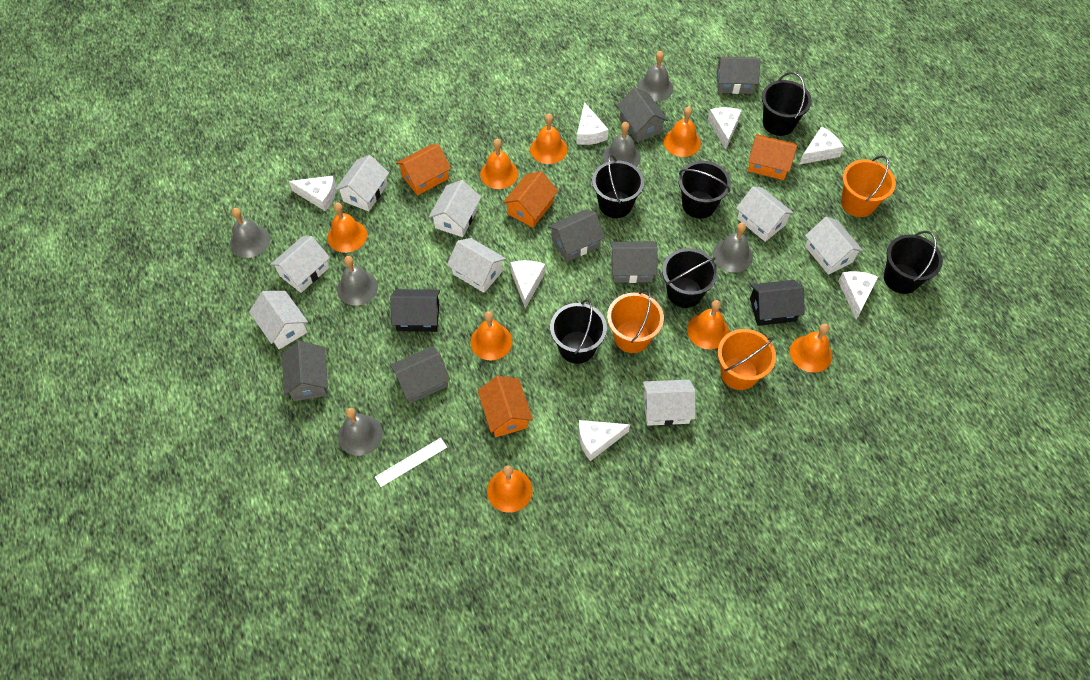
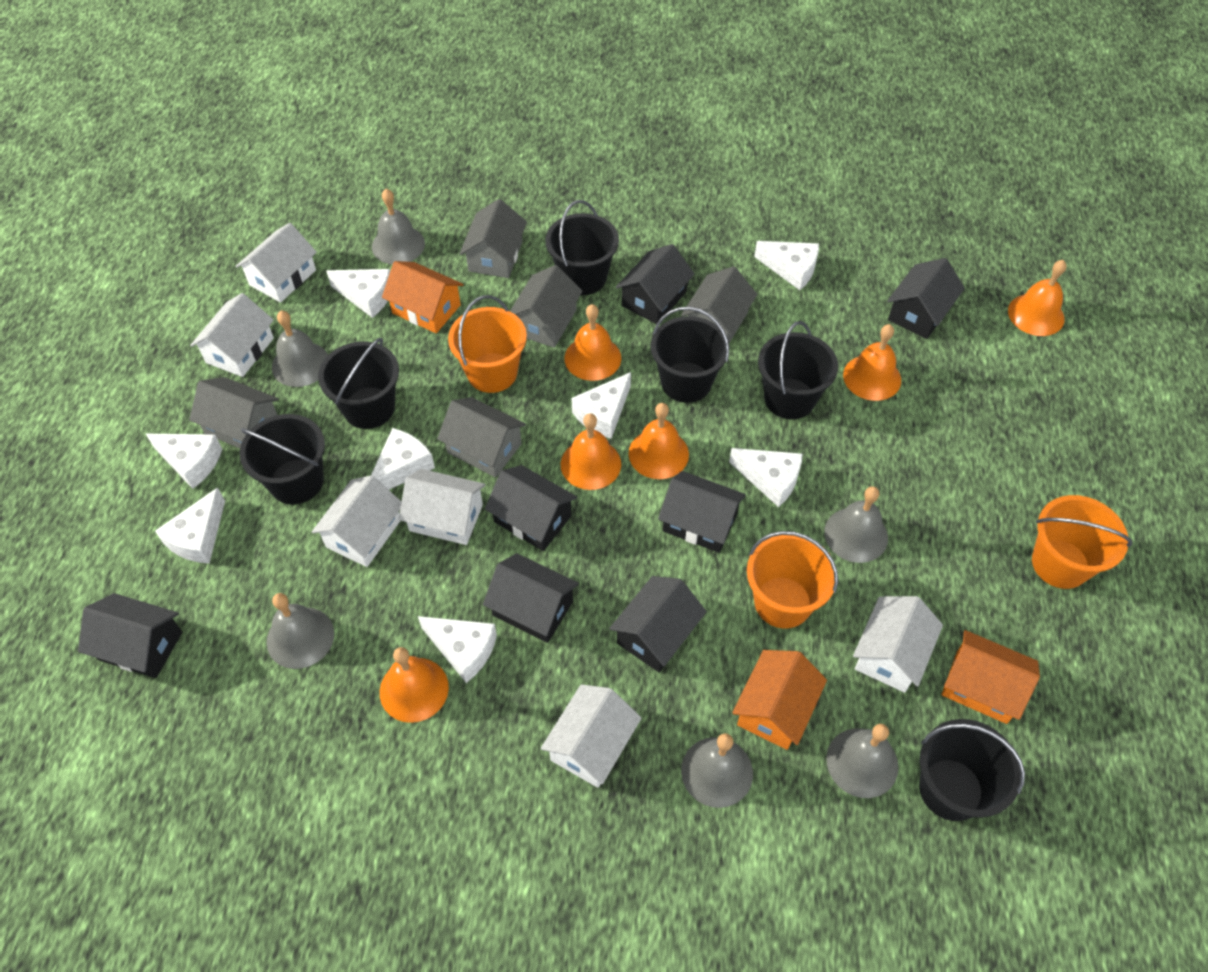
black house: 2 -> 7
grey house: 6 -> 5
orange bell: 8 -> 6
orange house: 4 -> 3
white cheese: 7 -> 8
white house: 8 -> 6
white ruler: 1 -> 0

